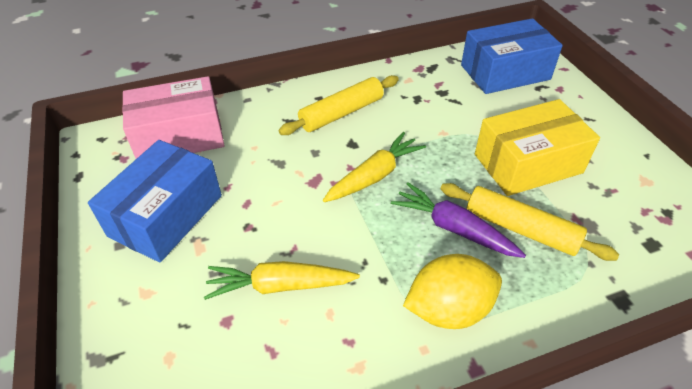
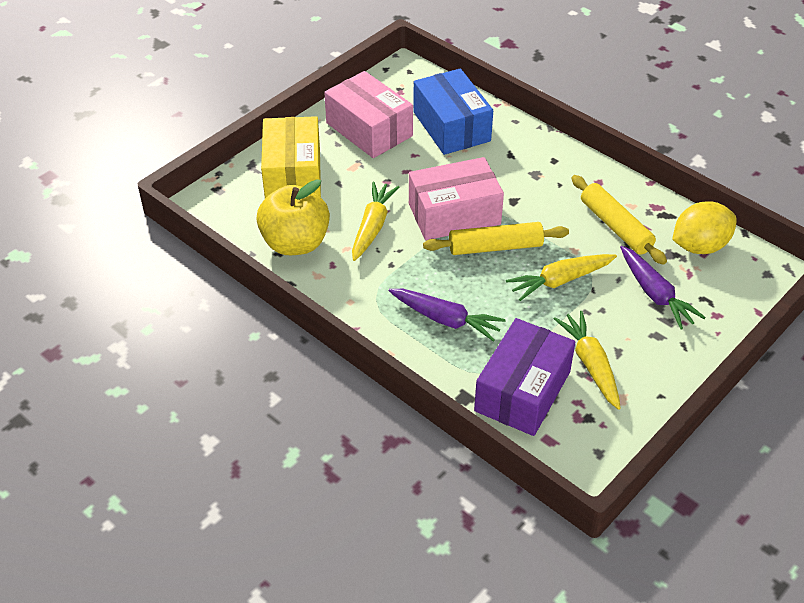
blue box: 2 -> 1
pink box: 1 -> 2
purple box: 0 -> 1
purple carrot: 1 -> 2
yellow apple: 0 -> 1
yellow carrot: 2 -> 3

